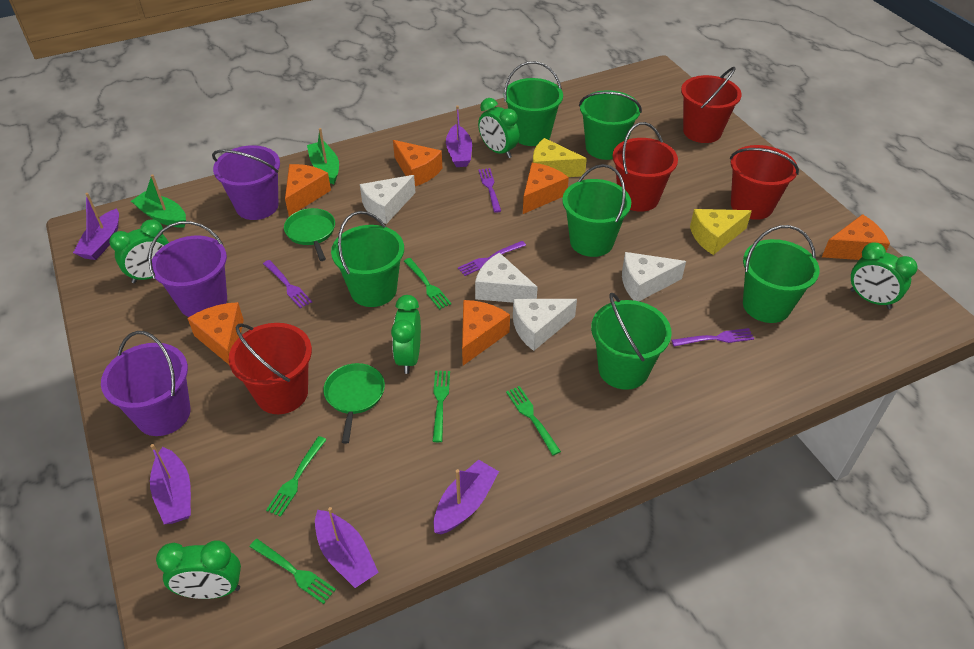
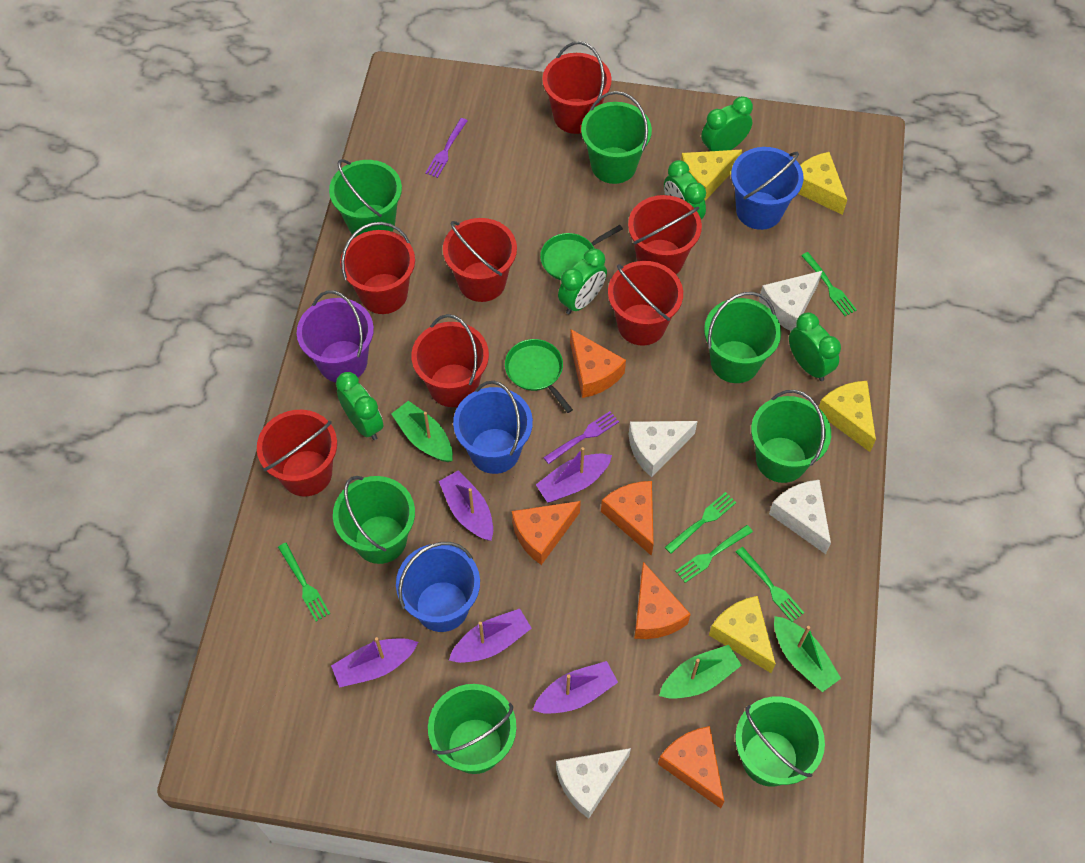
blue bucket: 0 -> 3
green boat: 2 -> 3
green bucket: 6 -> 7
orange cheese: 6 -> 5
purple bucket: 3 -> 1
purple fork: 4 -> 2
red bucket: 4 -> 7
yellow cheese: 2 -> 4

